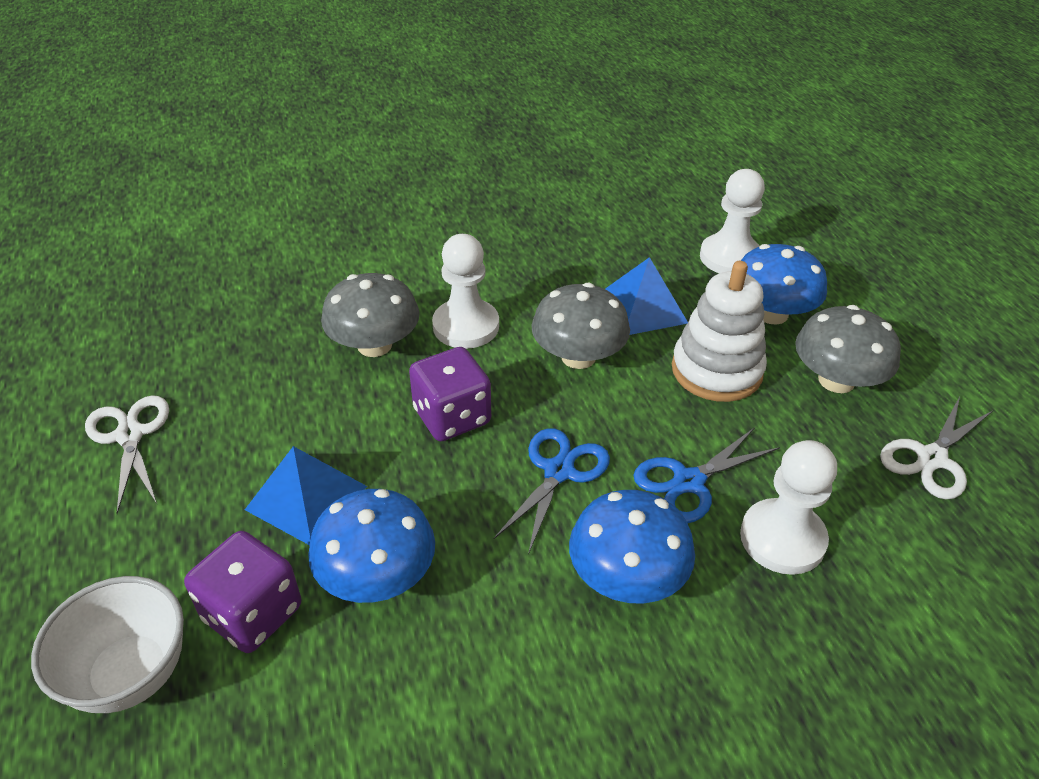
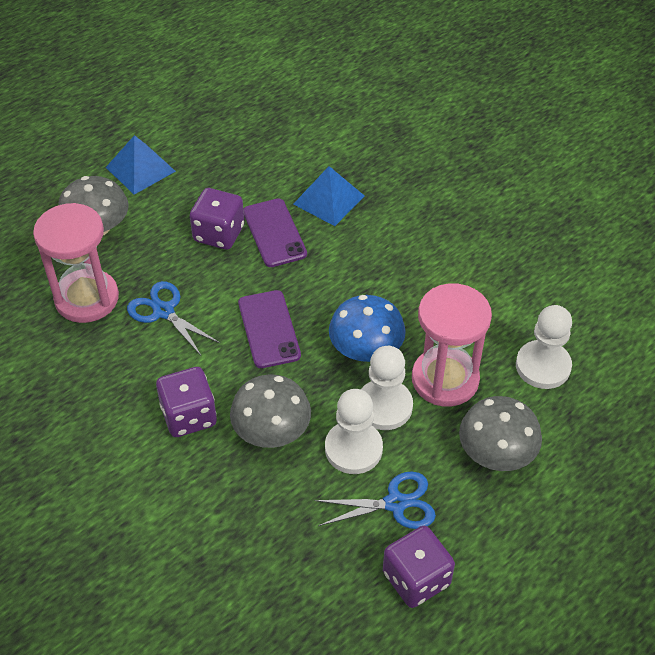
blue mushroom: 3 -> 1
pink hourglass: 0 -> 2
purple dice: 2 -> 3
purple phone: 0 -> 2
white bowl: 1 -> 0
white scissors: 2 -> 0
white stacking toy: 1 -> 0

